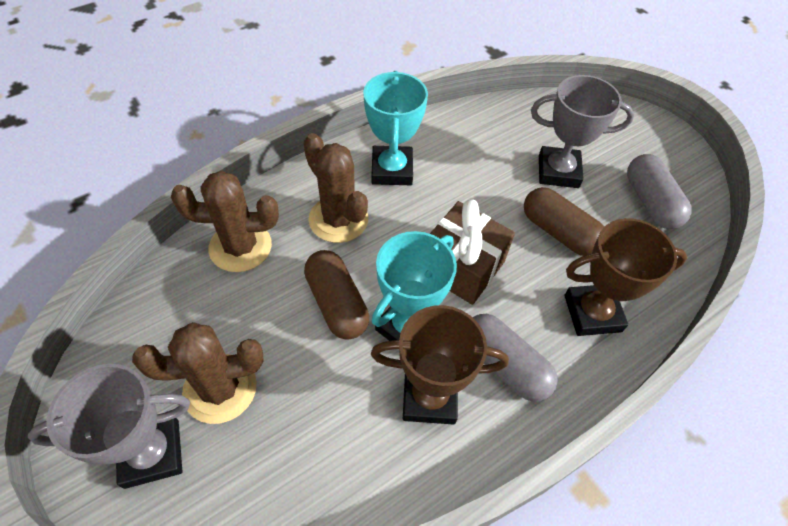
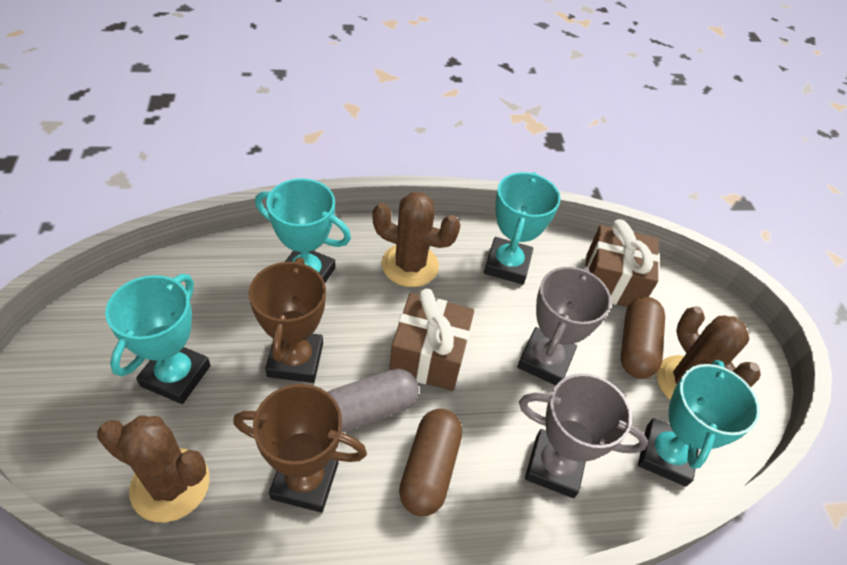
brown gift: 1 -> 2
grey capsule: 2 -> 1
turquoise trophy: 2 -> 4

